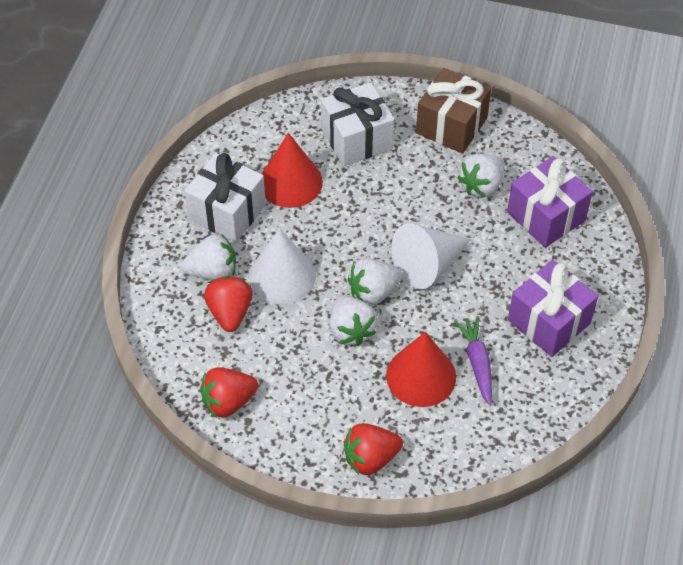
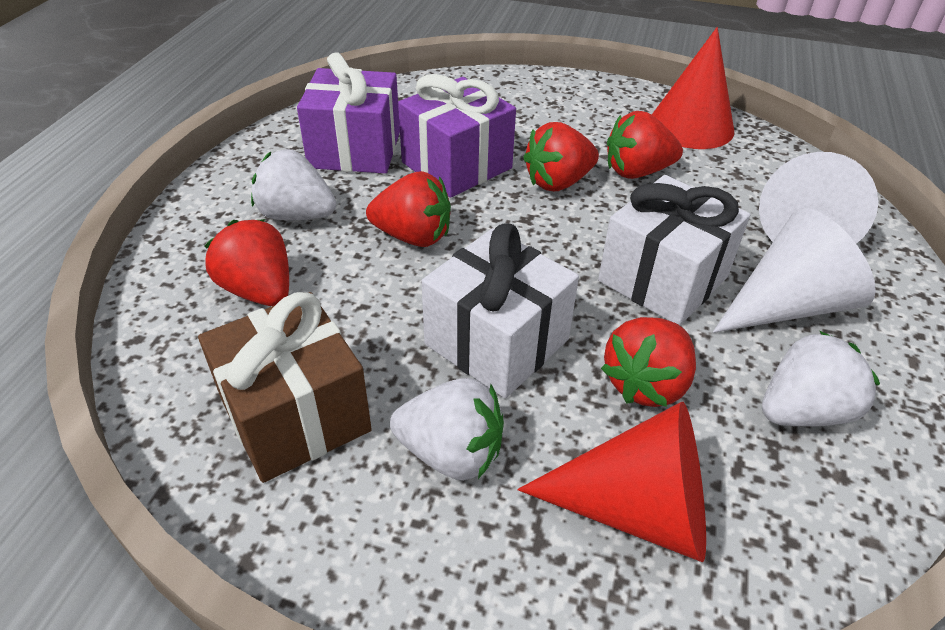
purple carrot: 1 -> 0
red strawberry: 3 -> 5
white strawberry: 4 -> 3

